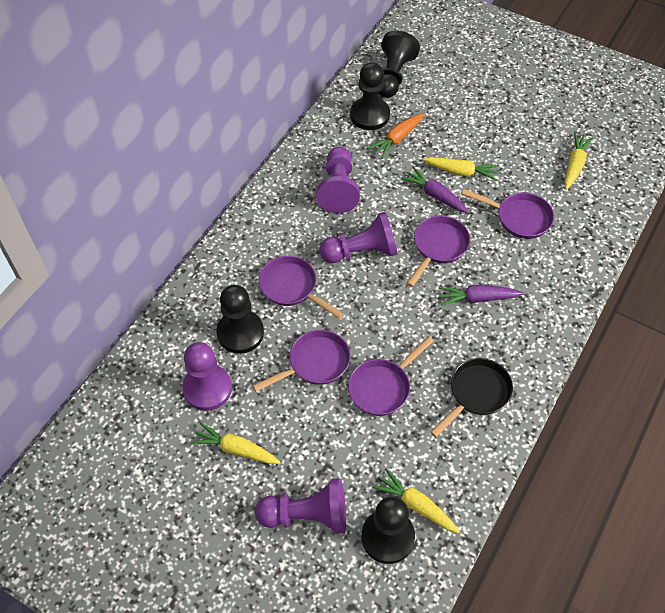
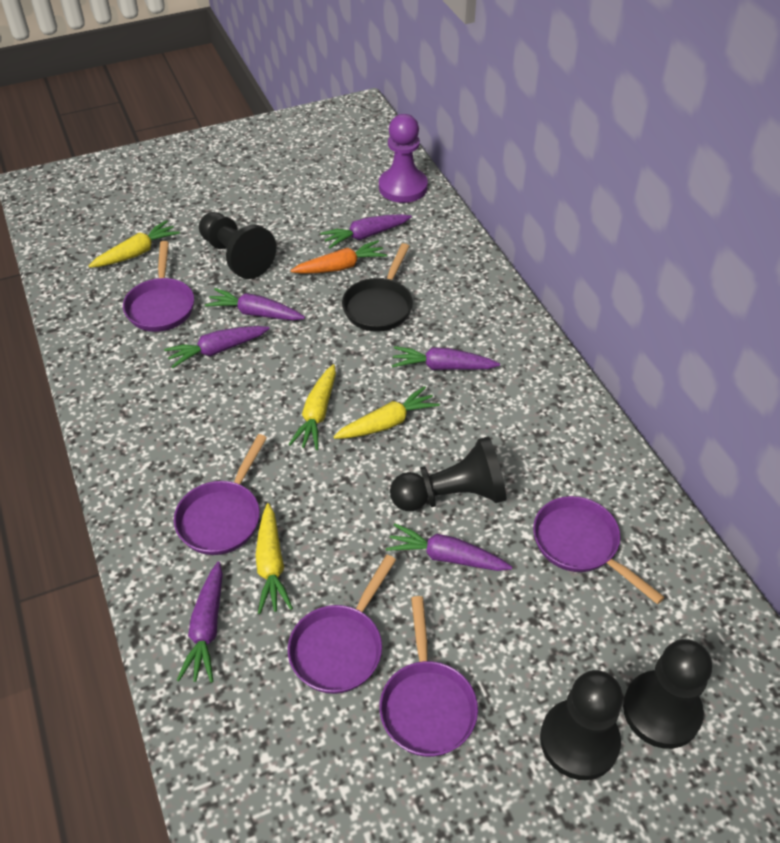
purple carrot: 2 -> 6
purple pawn: 4 -> 1

